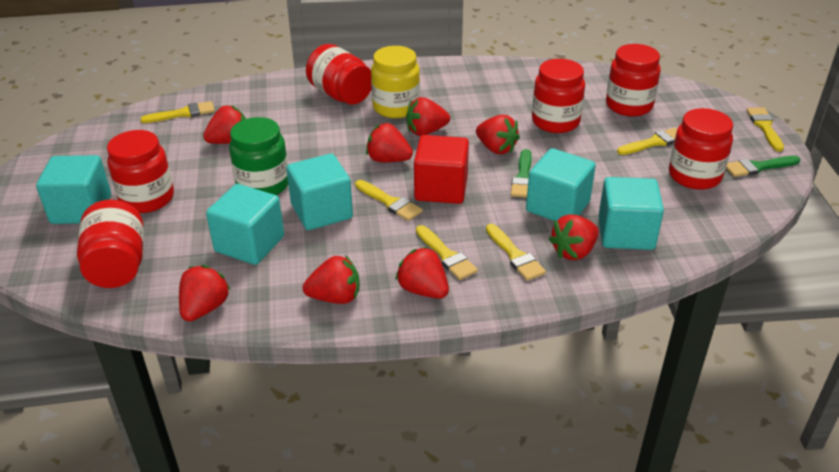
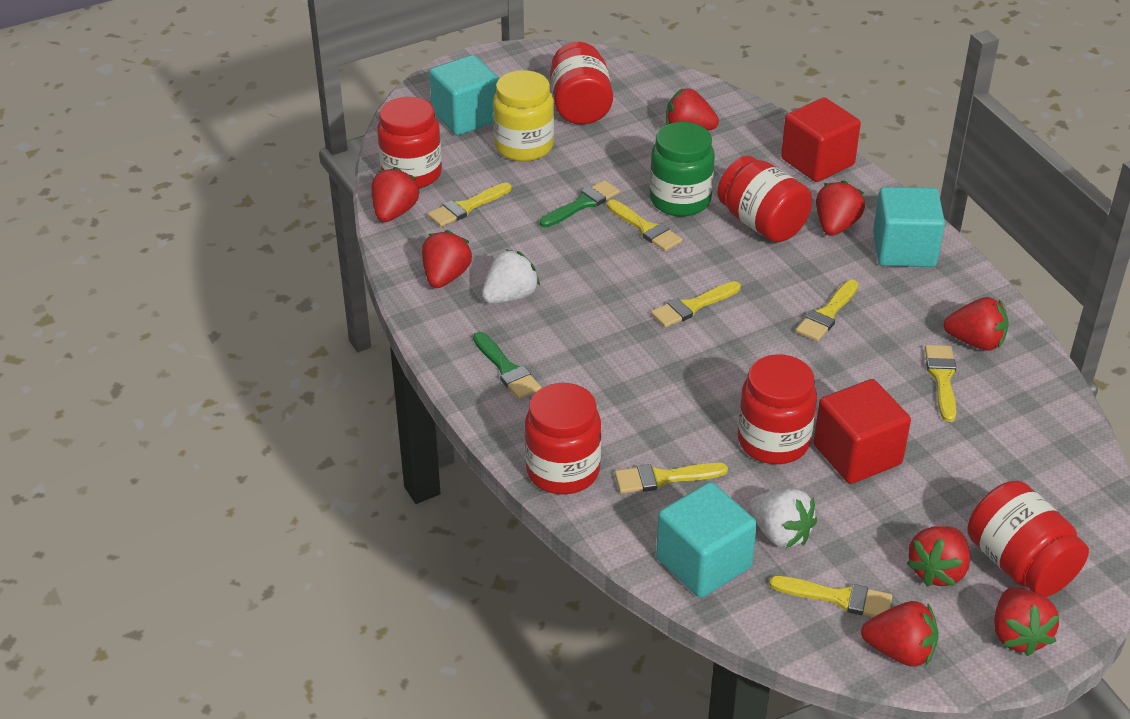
red cube: 1 -> 2
turquoise cube: 5 -> 3
white strawberry: 0 -> 2
yellow brush: 6 -> 7

